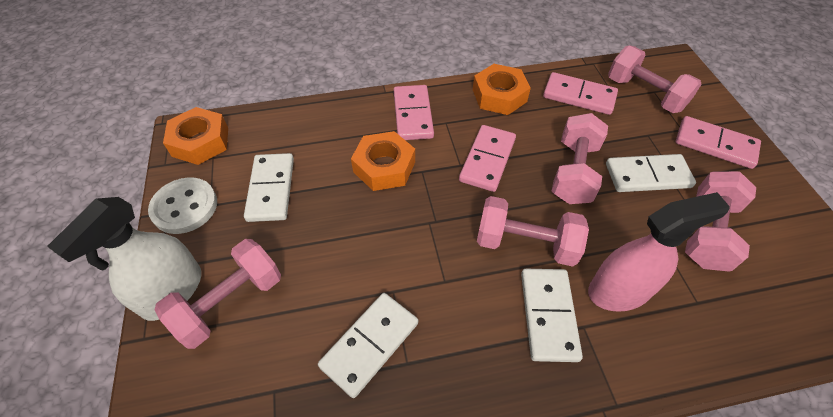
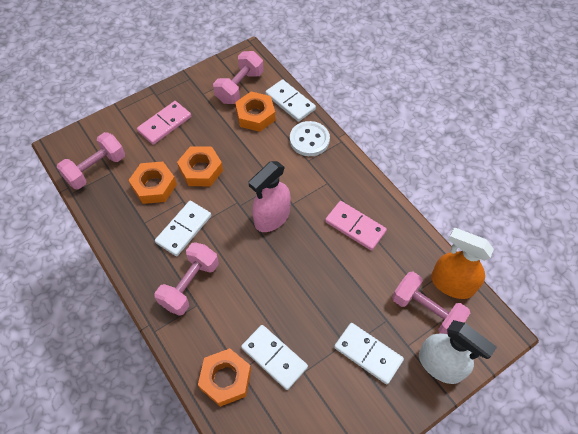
orange nut: 3 -> 4
orange spray bottle: 0 -> 1
pink domino: 4 -> 2
pink dumbbell: 5 -> 4

